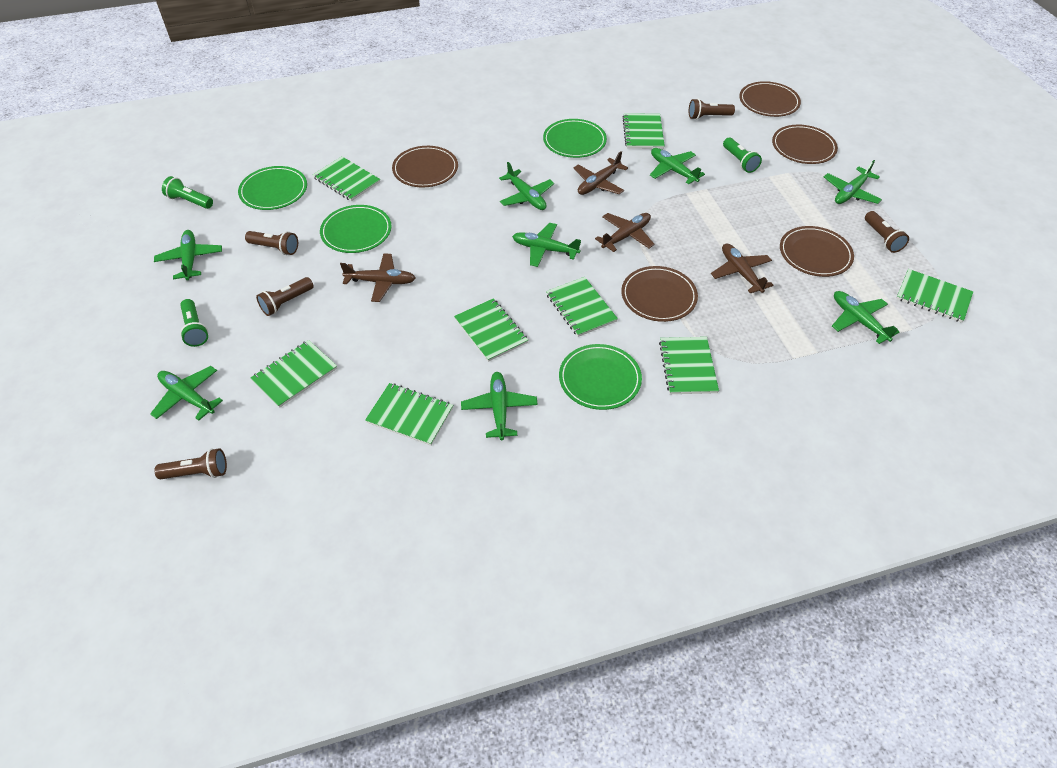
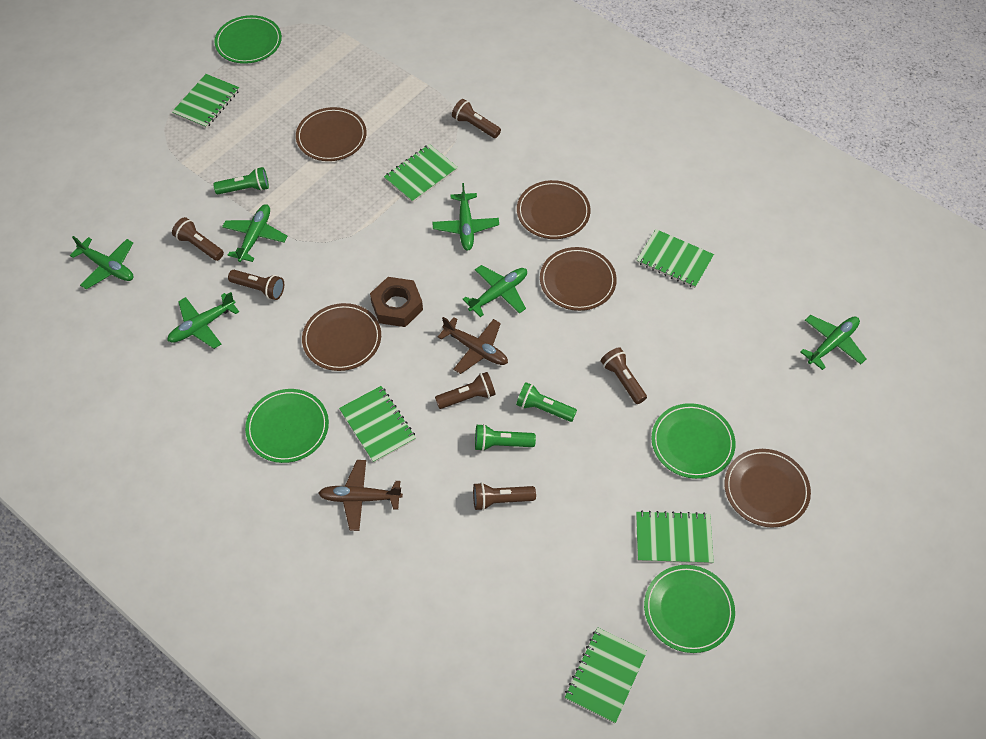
brown flashlight: 5 -> 6
brown nut: 0 -> 1
brown plane: 4 -> 2
green notebook: 8 -> 6
green plane: 8 -> 6

